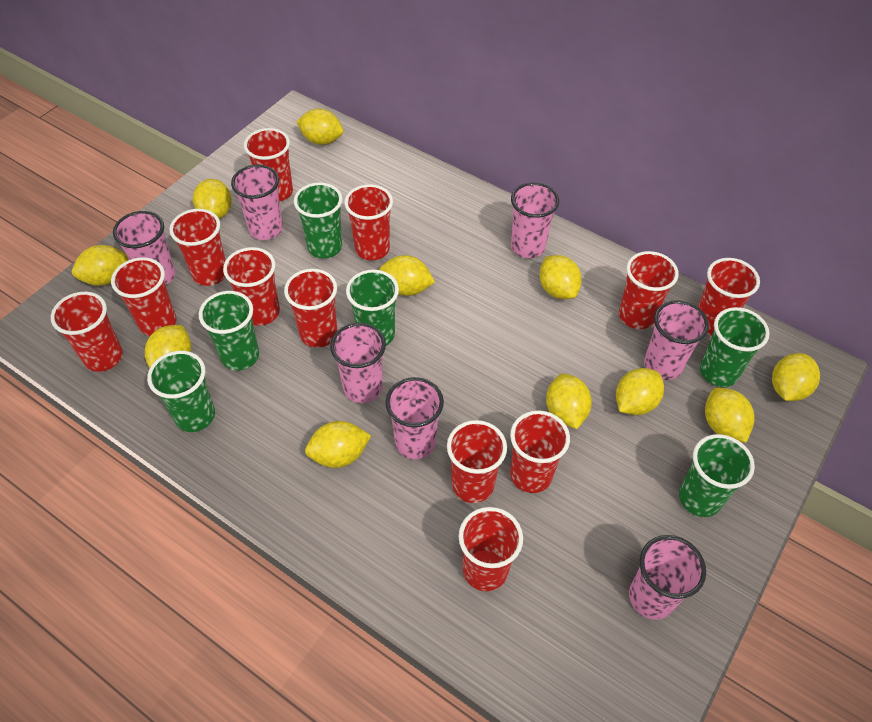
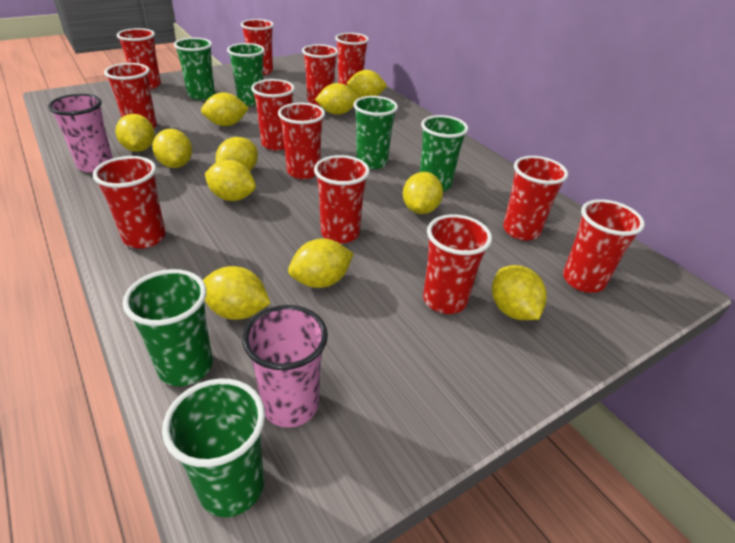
pink cup: 7 -> 2

